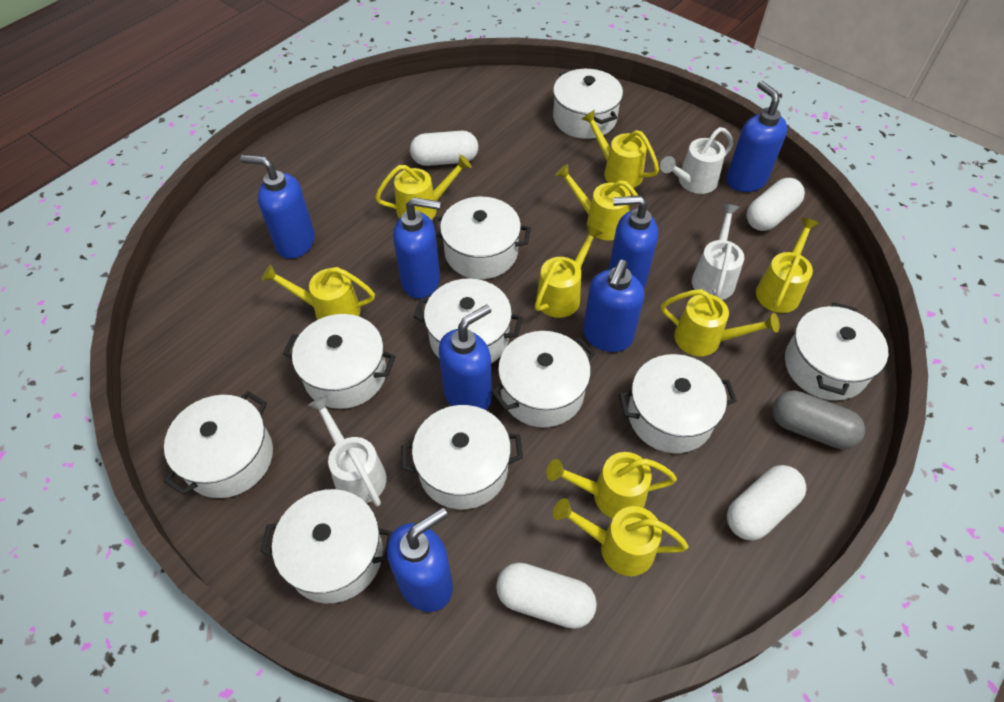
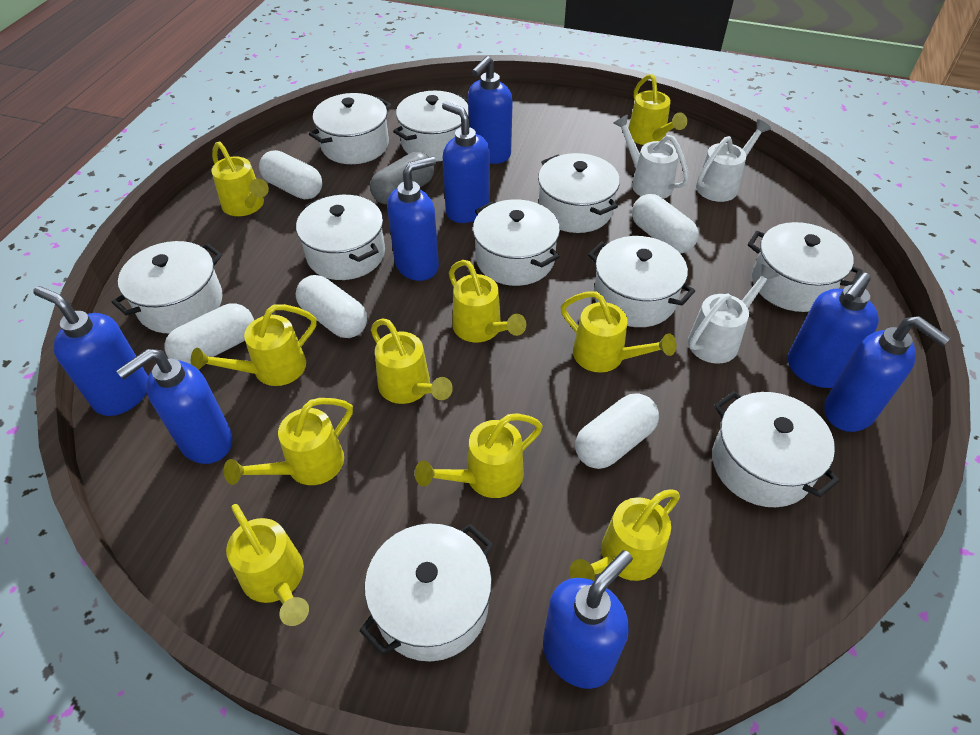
blue soap dispenser: 7 -> 8
white capsule: 4 -> 5
yellow watering can: 9 -> 10

